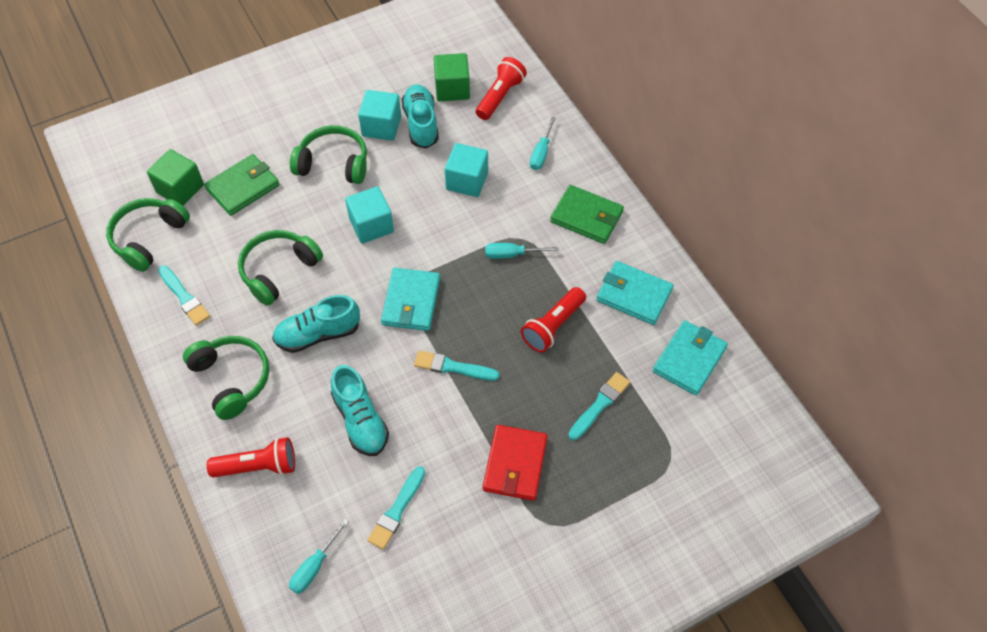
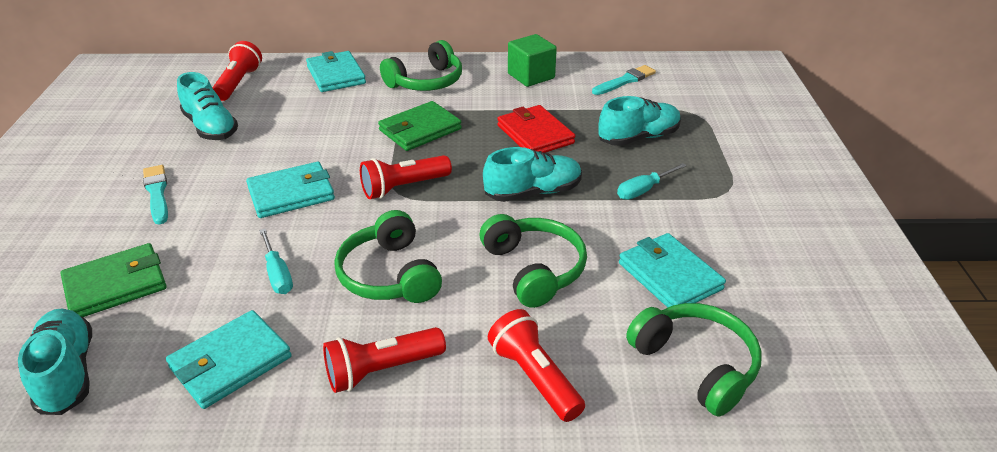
green cube: 2 -> 1
red flashlight: 3 -> 4
turquoise brush: 4 -> 2
turquoise cube: 3 -> 0
turquoise screwdriver: 3 -> 2
turquoise shoe: 3 -> 4
turquoise wallet: 3 -> 4

